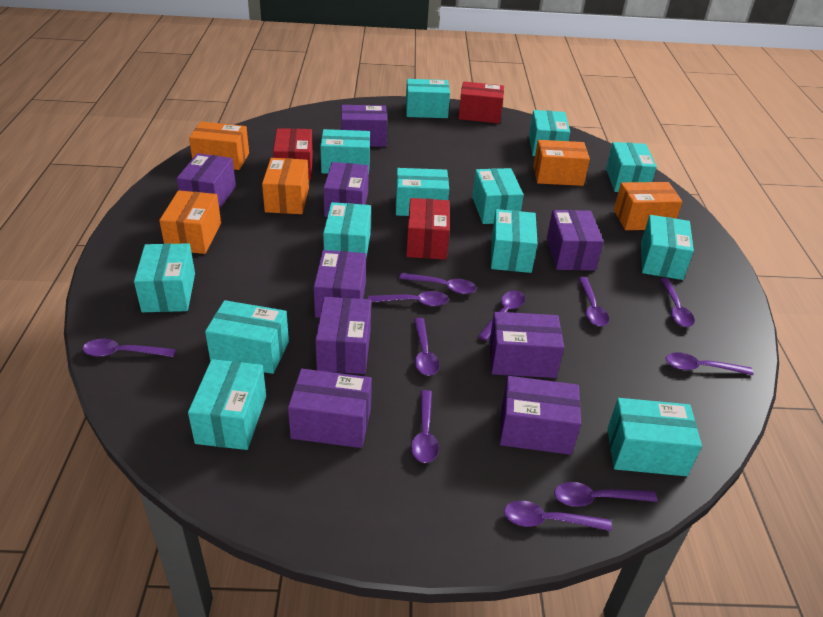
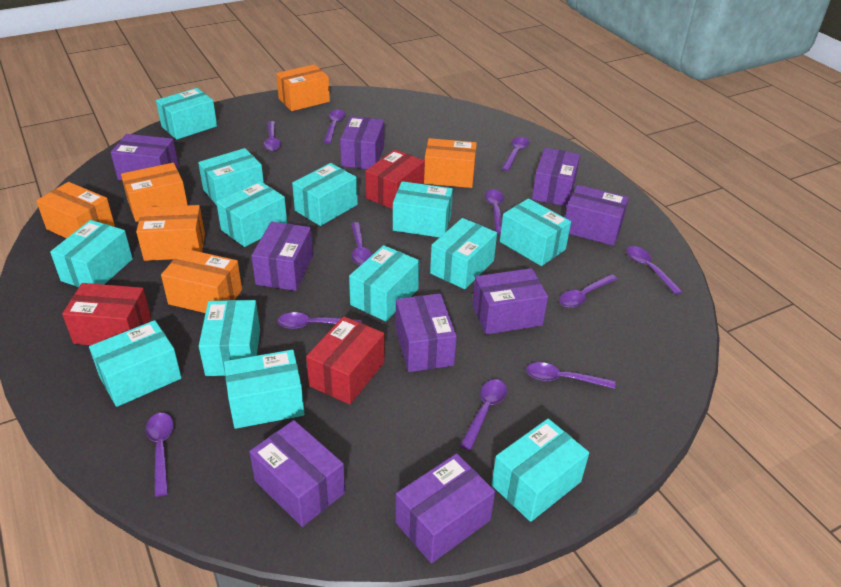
orange box: 5 -> 6

